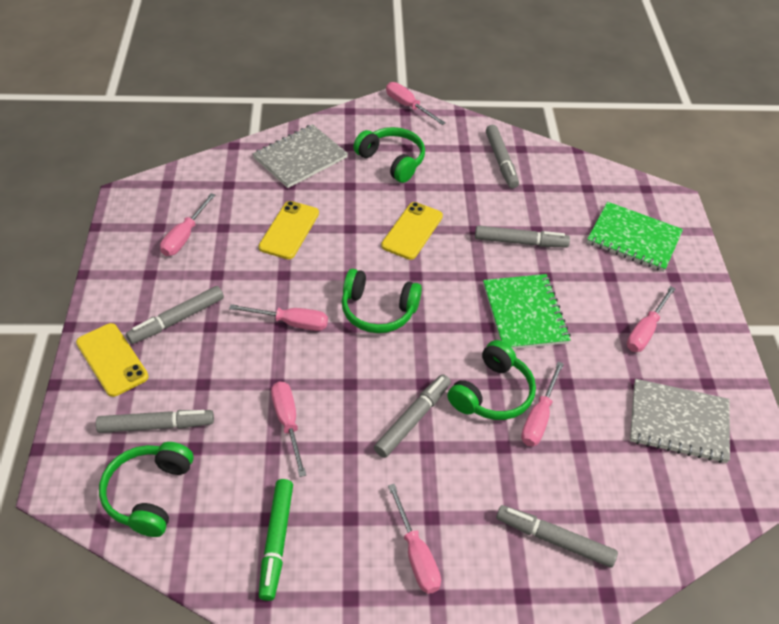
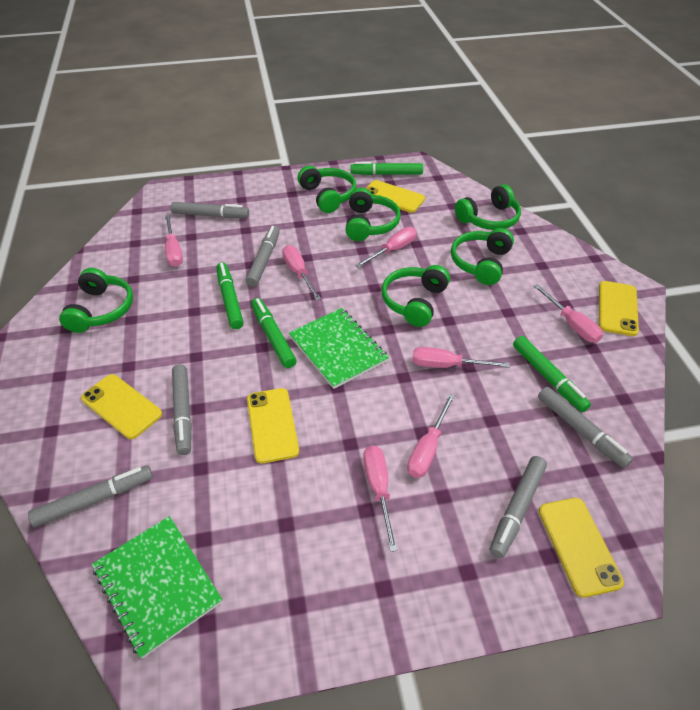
green headphones: 4 -> 6
green marker: 1 -> 4
grey notebook: 2 -> 0
yellow phone: 3 -> 5

